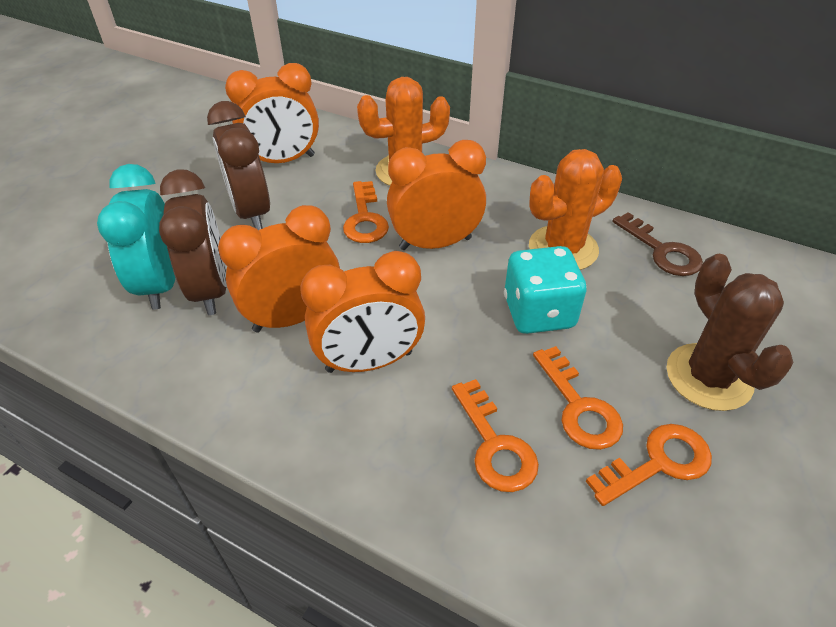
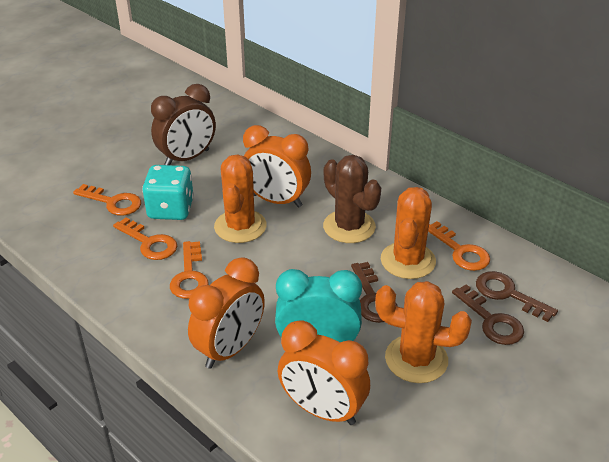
brown clock: 2 -> 1
brown key: 1 -> 3
orange cactus: 2 -> 3
orange clock: 4 -> 3

